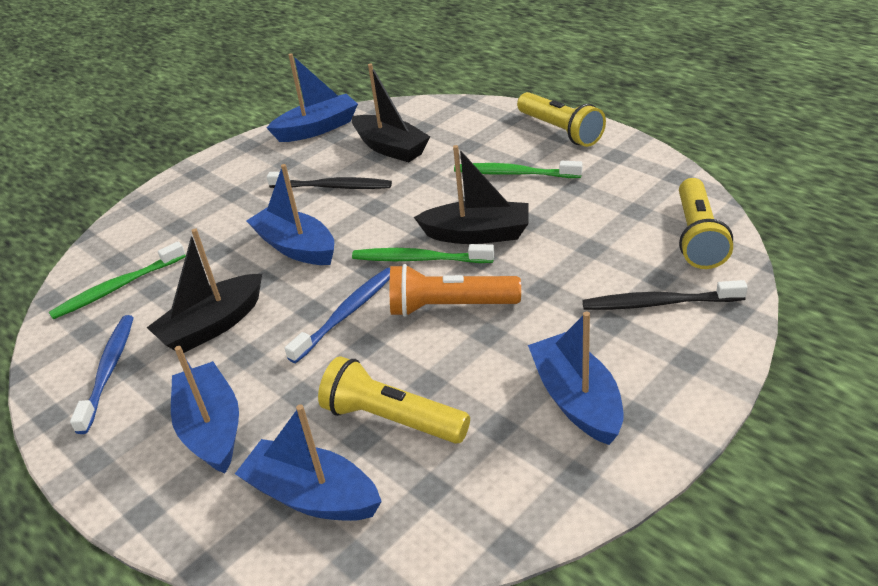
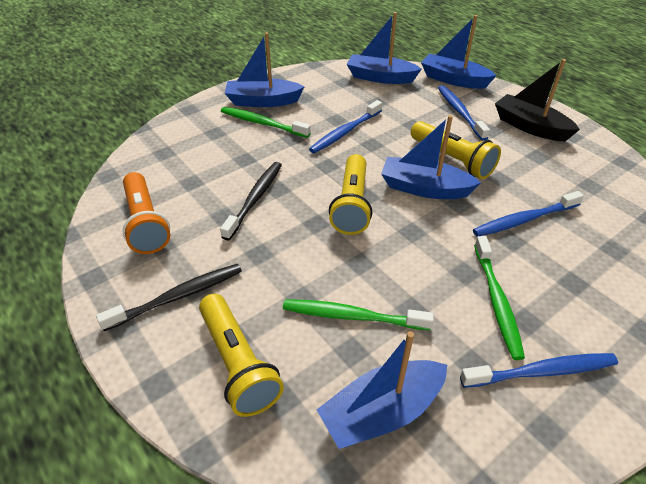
black boat: 3 -> 1
blue toothbrush: 2 -> 4

